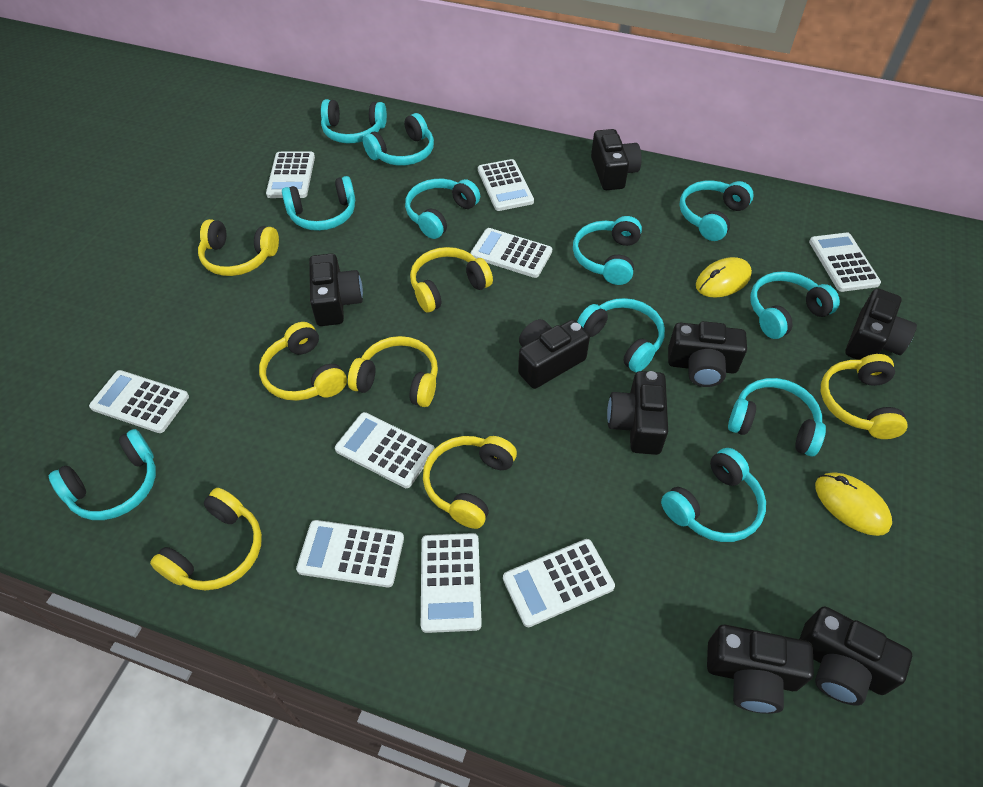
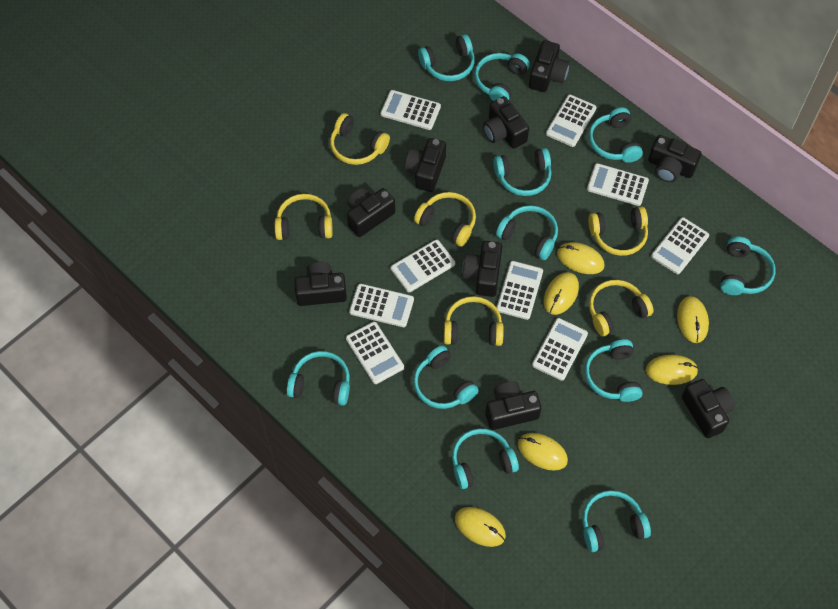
black camera: 8 -> 9
yellow headphones: 7 -> 6
yellow mouse: 2 -> 6

